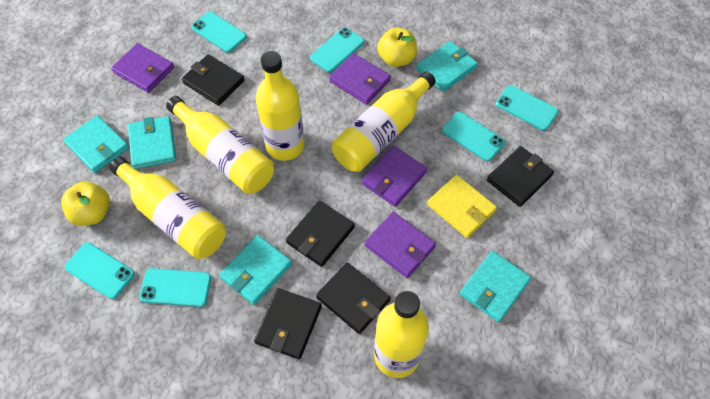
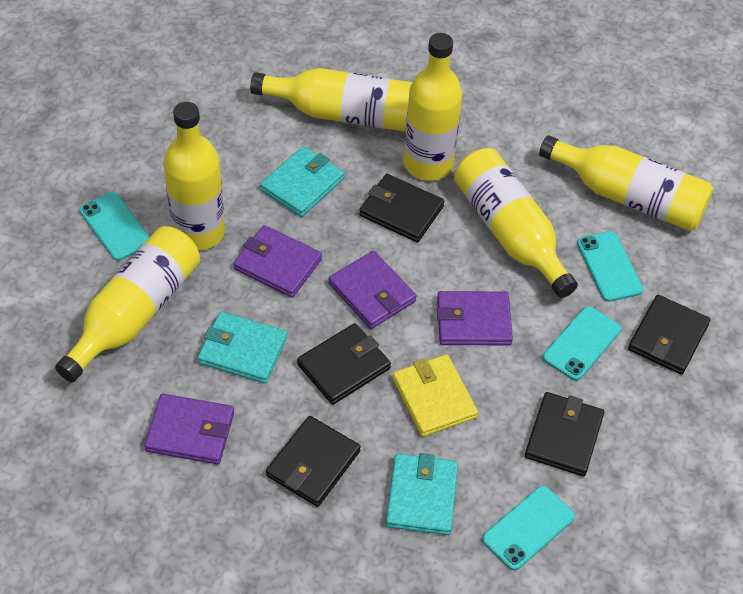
turquoise phone: 6 -> 4
turquoise wallet: 5 -> 3
yellow apple: 2 -> 0
yellow bottle: 5 -> 6

